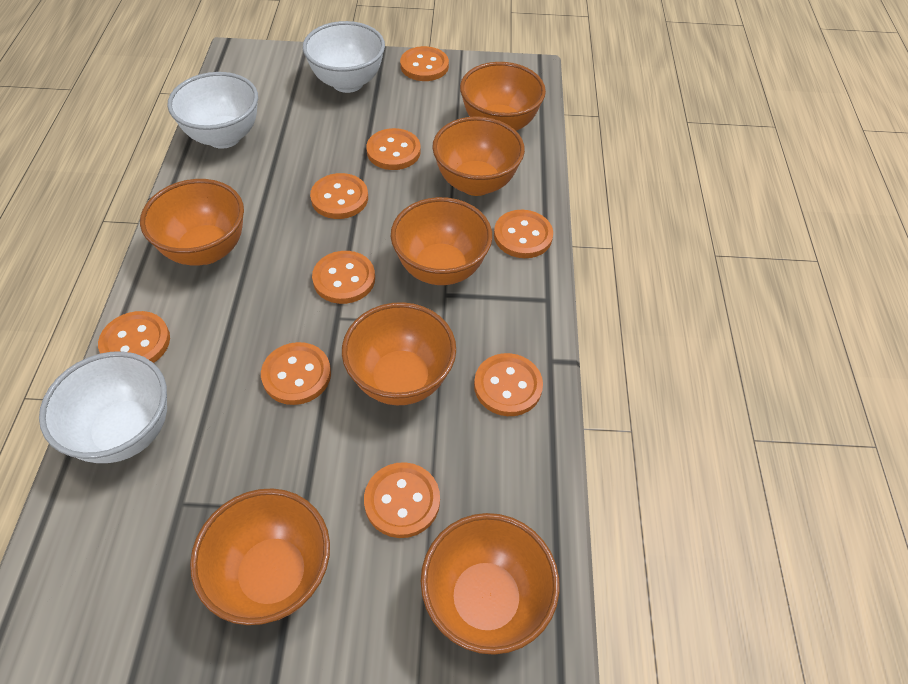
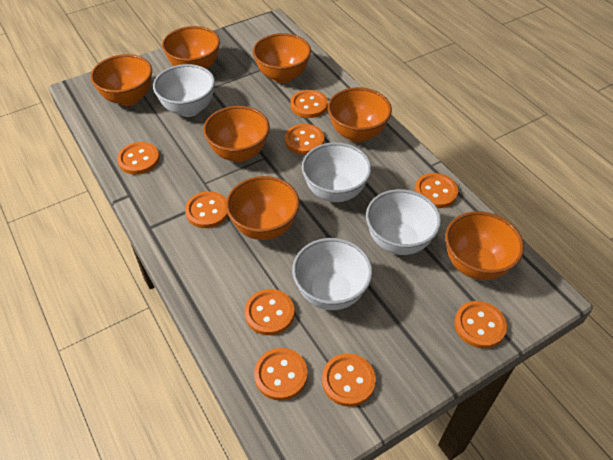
white bowl: 3 -> 4

